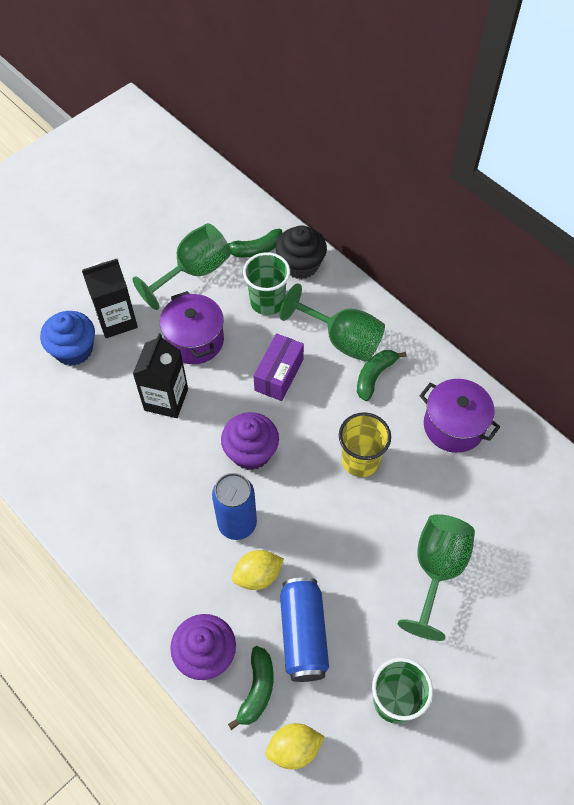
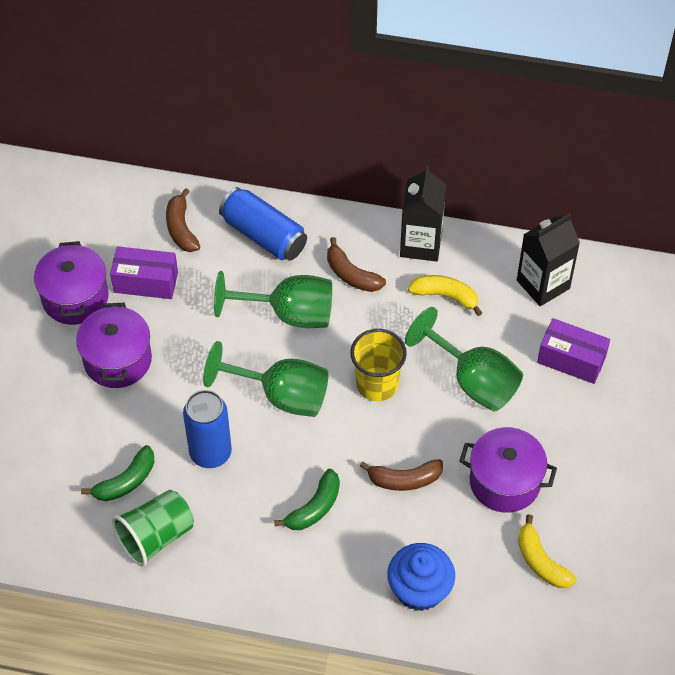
black cupcake: 1 -> 0
brown banana: 0 -> 3
green banana: 3 -> 2
green cup: 2 -> 1
purple box: 1 -> 2
purple cupcake: 2 -> 0
purple pot: 2 -> 3
yellow banana: 0 -> 2
yellow lemon: 2 -> 0

